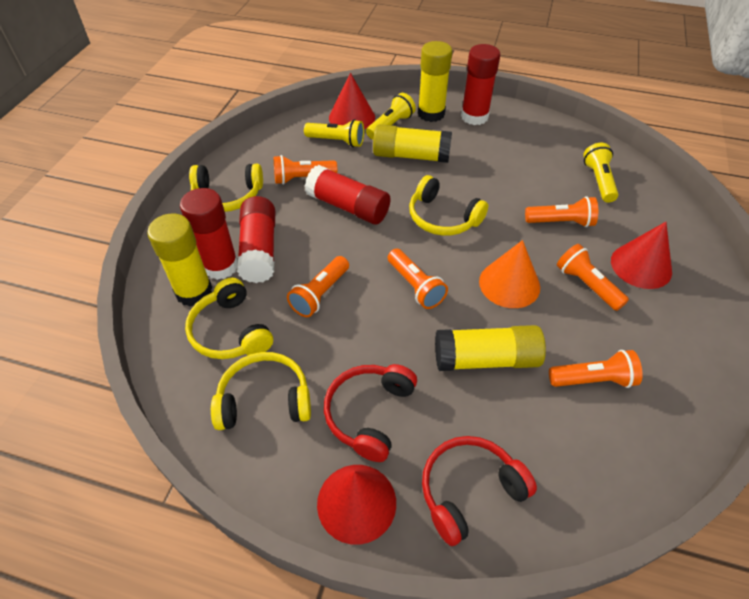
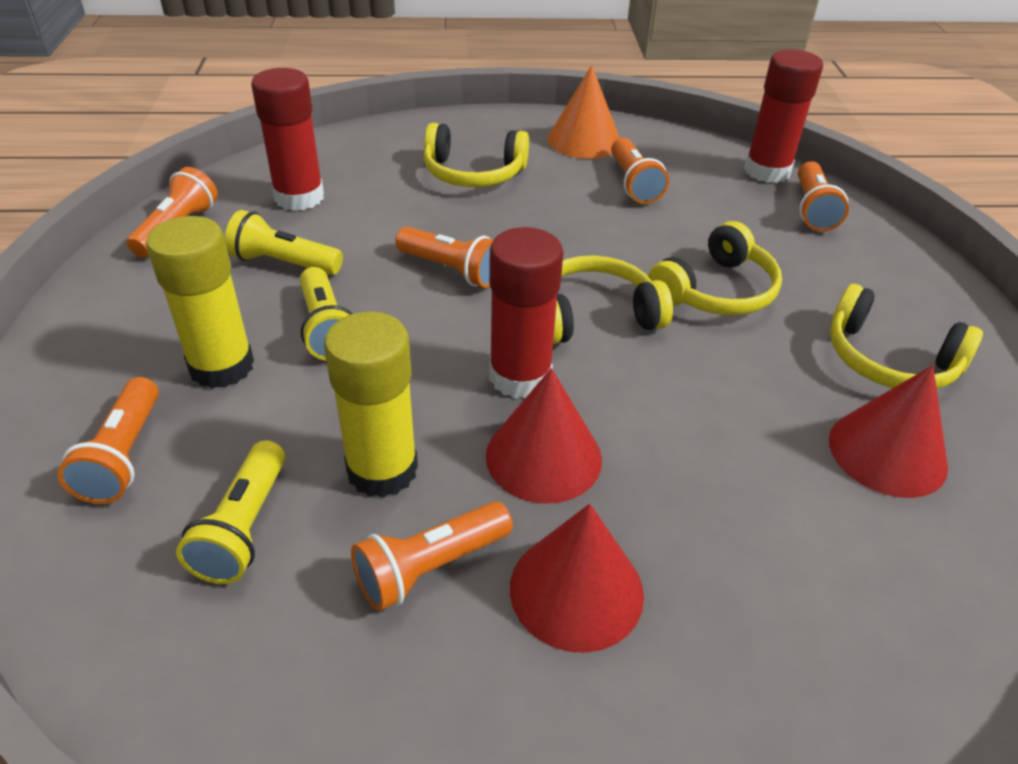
red glue stick: 4 -> 3
red headphones: 2 -> 0
yellow glue stick: 4 -> 2

